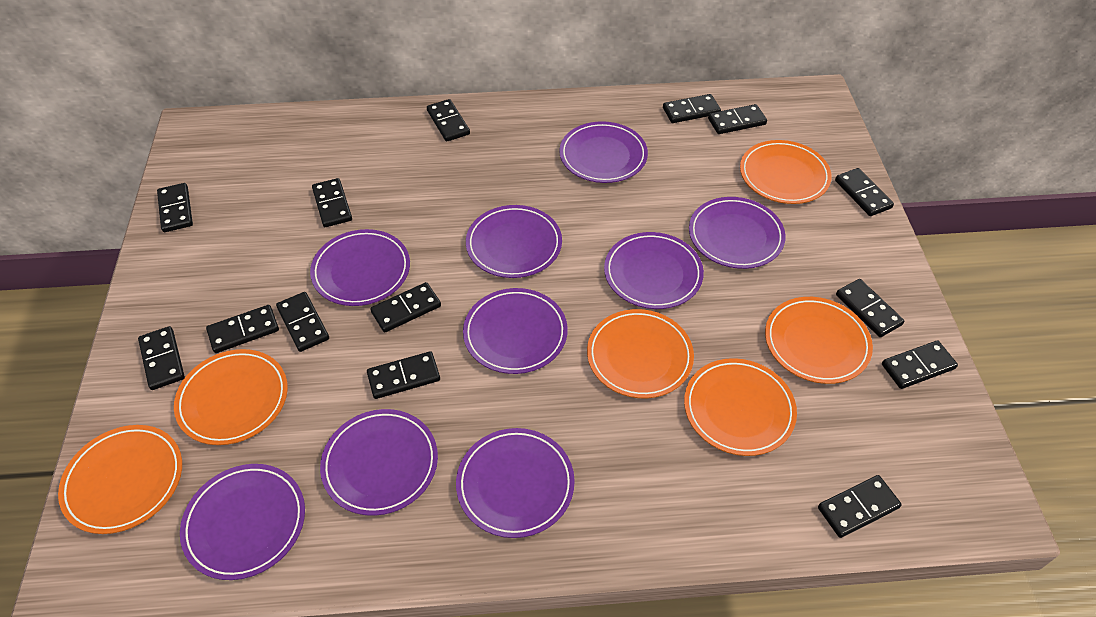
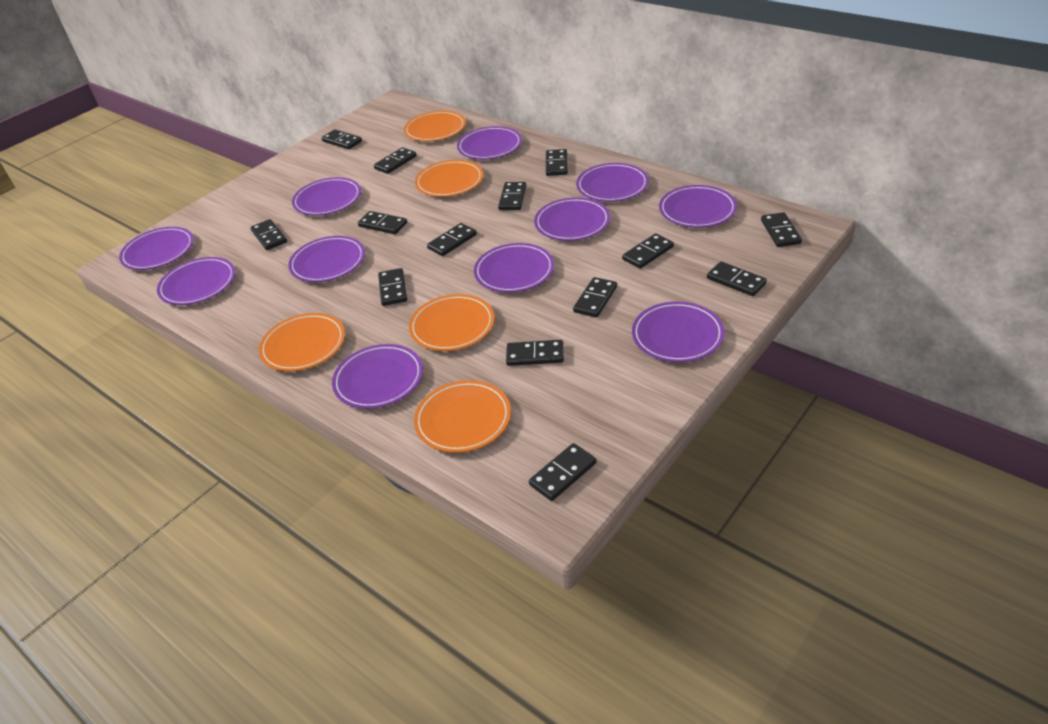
orange plate: 6 -> 5
purple plate: 9 -> 11

